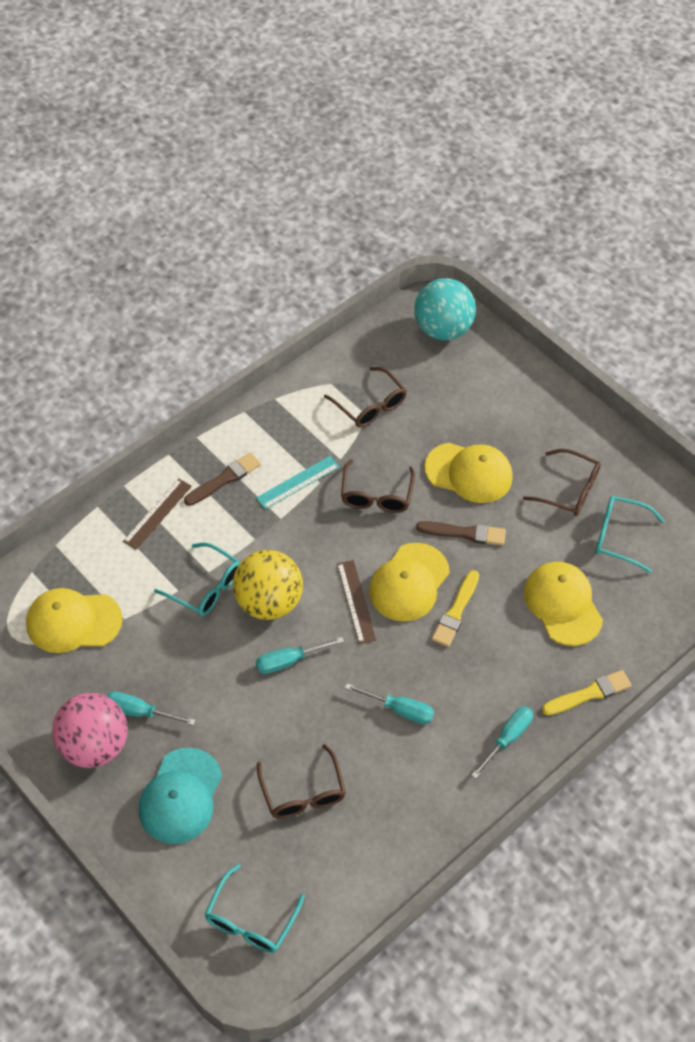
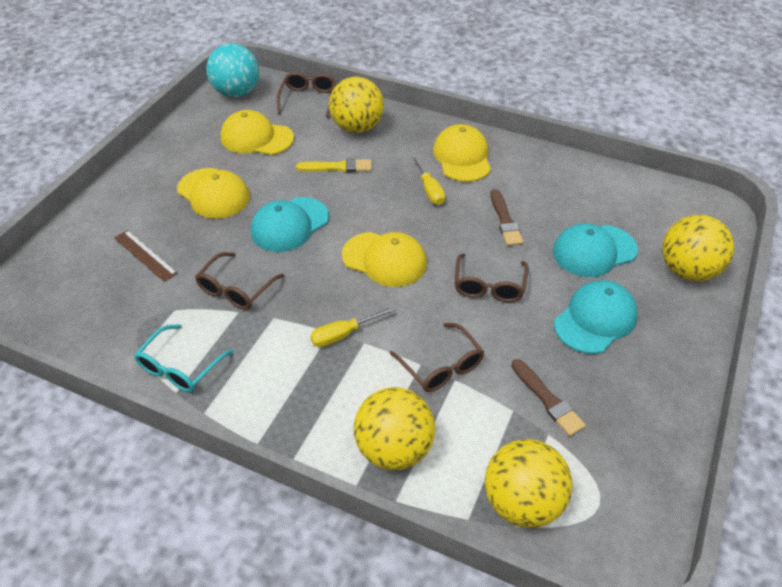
brown ruler: 2 -> 1
pink ball: 1 -> 0
turquoise cap: 1 -> 3
turquoise glasses: 3 -> 1
turquoise ruler: 1 -> 0
turquoise screwdriver: 4 -> 0
yellow ball: 1 -> 4
yellow brush: 2 -> 1
yellow screwdriver: 0 -> 2

